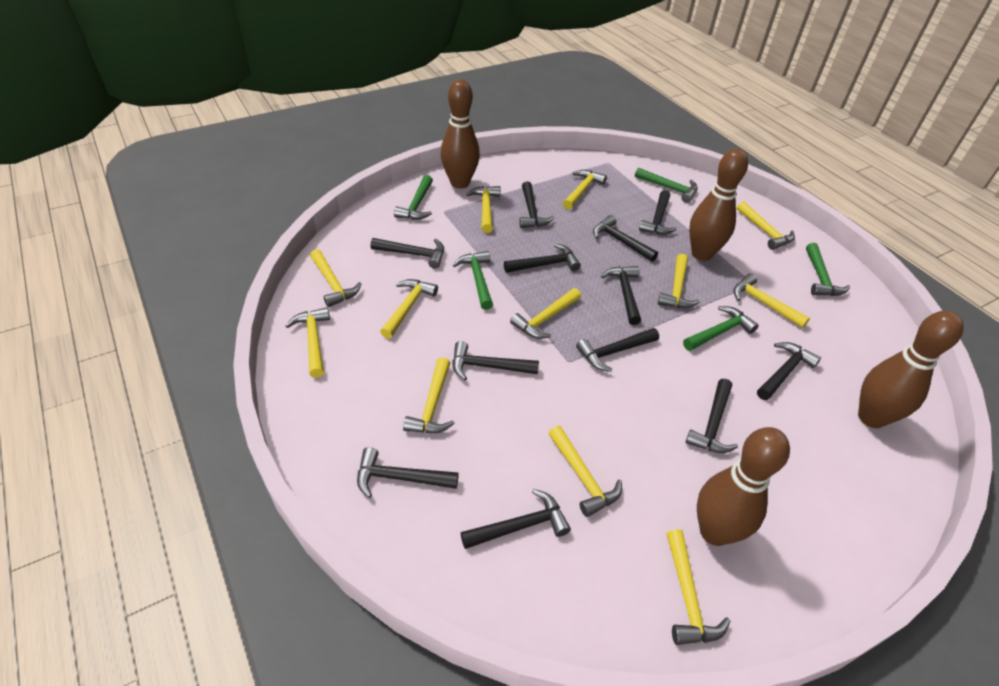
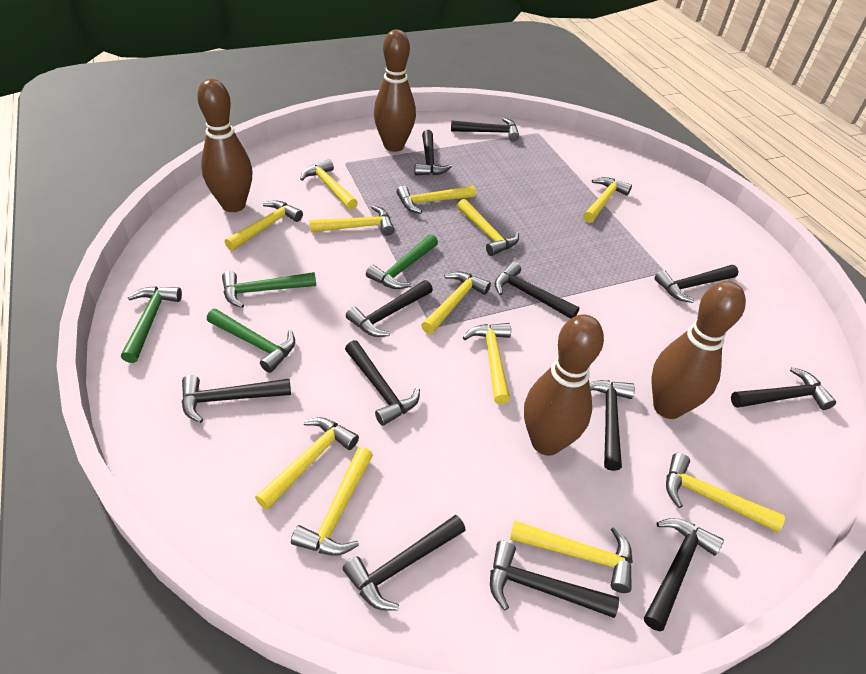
green hammer: 5 -> 4

